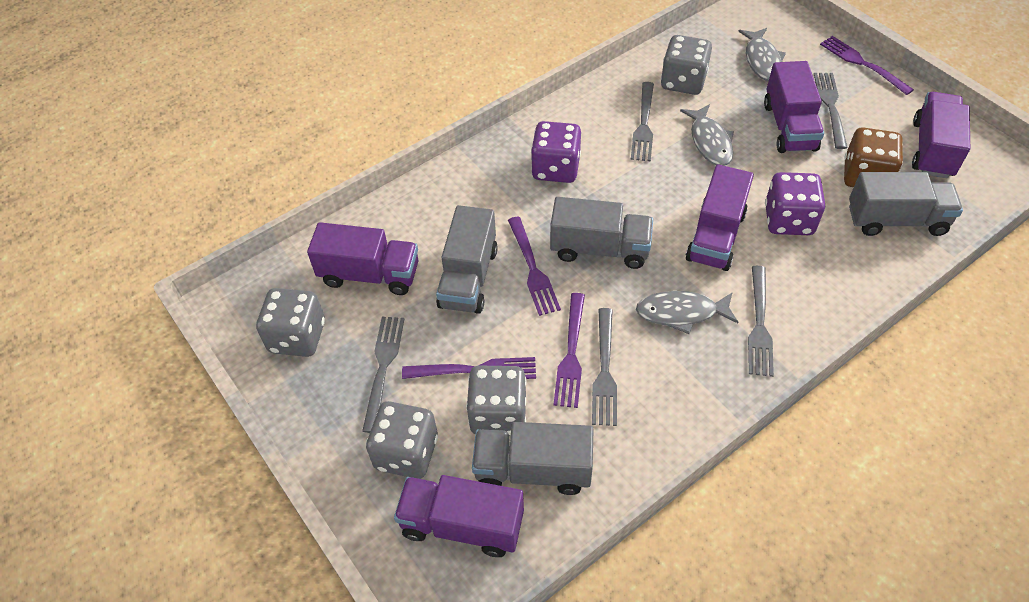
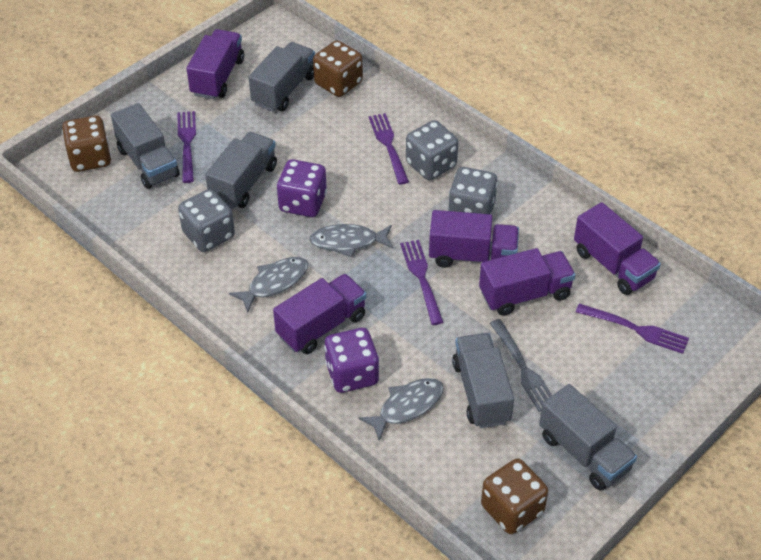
brown dice: 1 -> 3
grey dice: 4 -> 3
grey fork: 5 -> 1
grey truck: 4 -> 5

